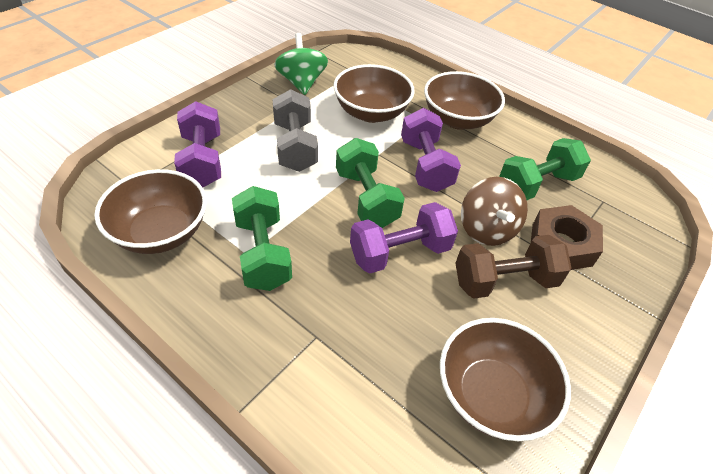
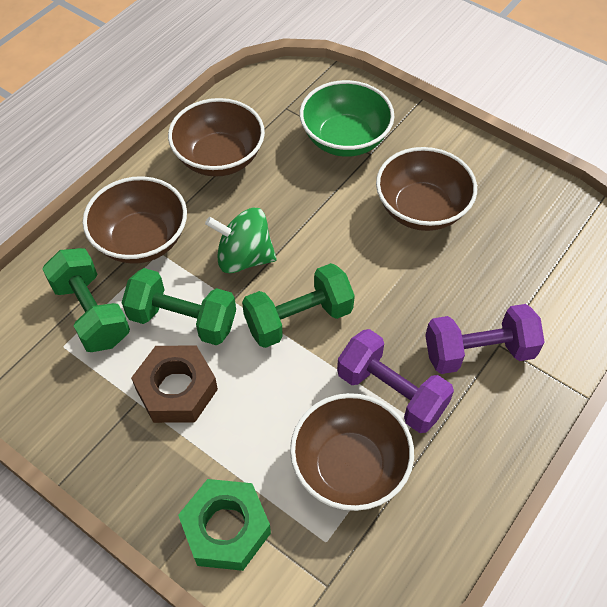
brown dumbbell: 1 -> 0
brown spinning top: 1 -> 0
green bowl: 0 -> 1
green nut: 0 -> 1
grey dumbbell: 1 -> 0
purple dumbbell: 3 -> 2

